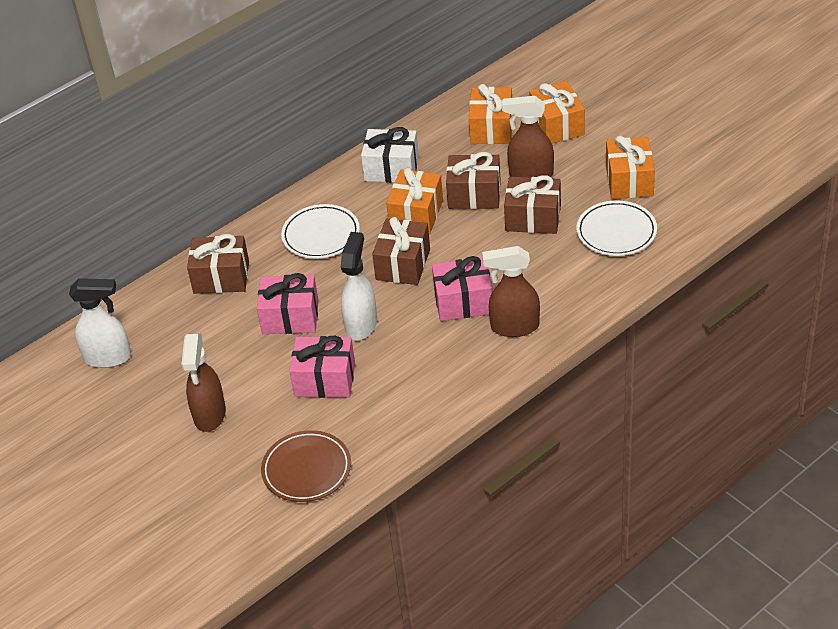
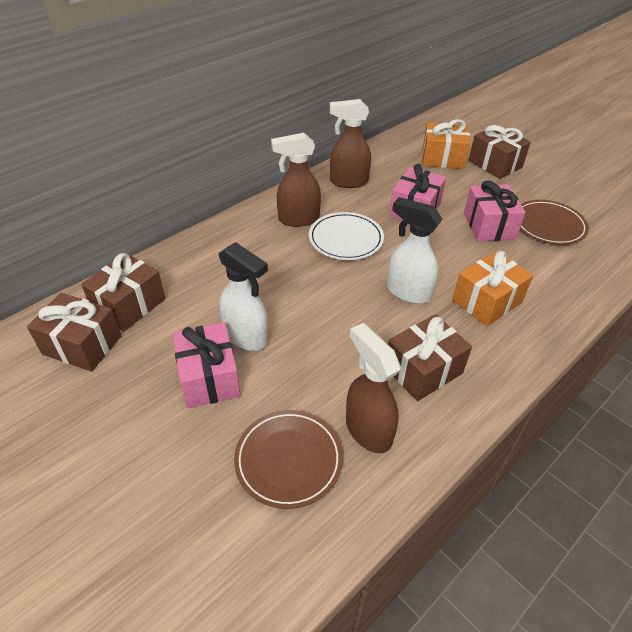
brown plate: 1 -> 2
orange gift: 4 -> 2
white gift: 1 -> 0
white plate: 2 -> 1

